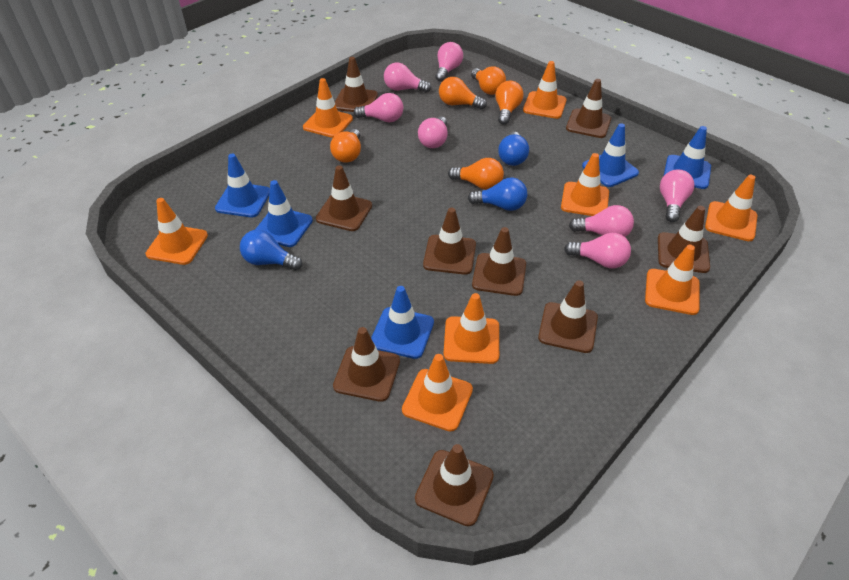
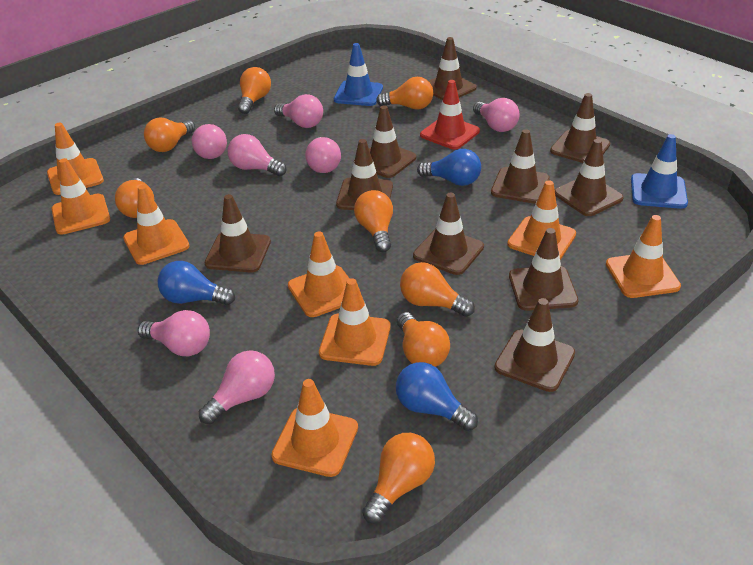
blue traffic cone: 5 -> 2
brown traffic cone: 9 -> 10
orange light bulb: 5 -> 8
red traffic cone: 0 -> 1

